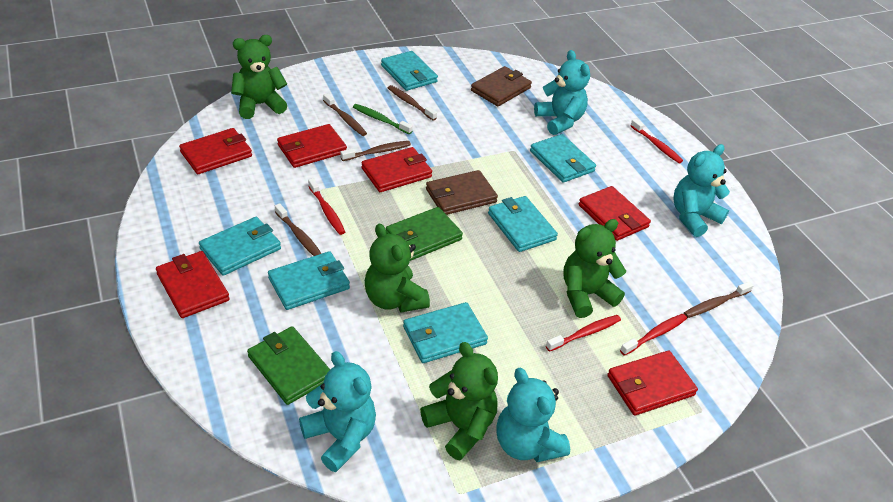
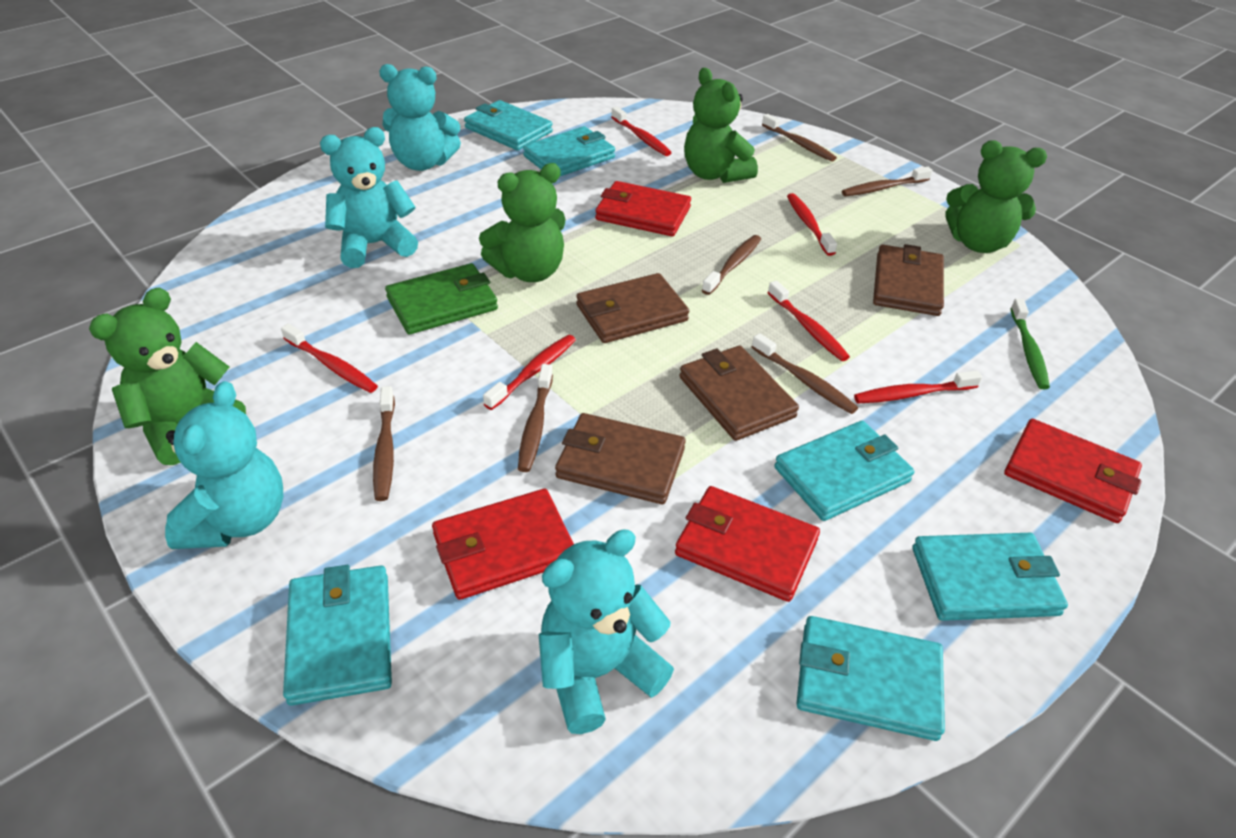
brown toothbrush: 5 -> 6
brown wallet: 2 -> 4
green wallet: 2 -> 1
red toothbrush: 4 -> 6
red wallet: 6 -> 4

